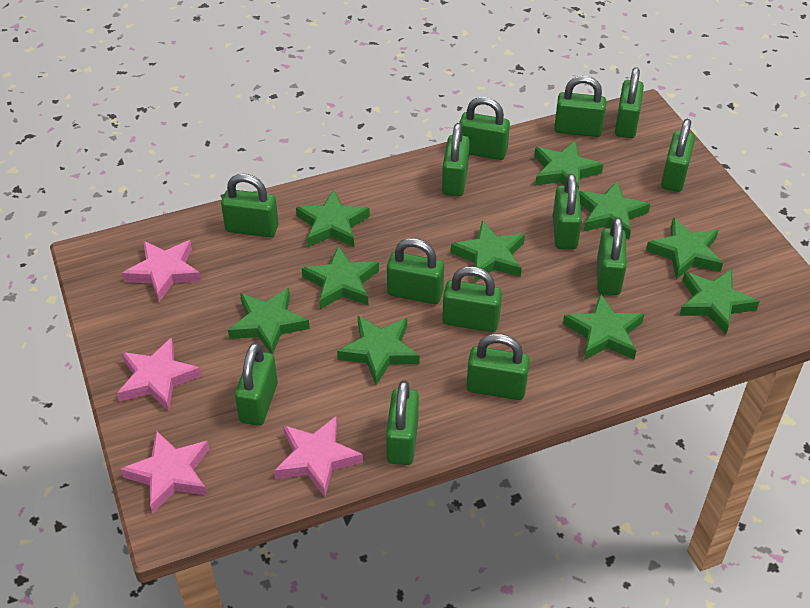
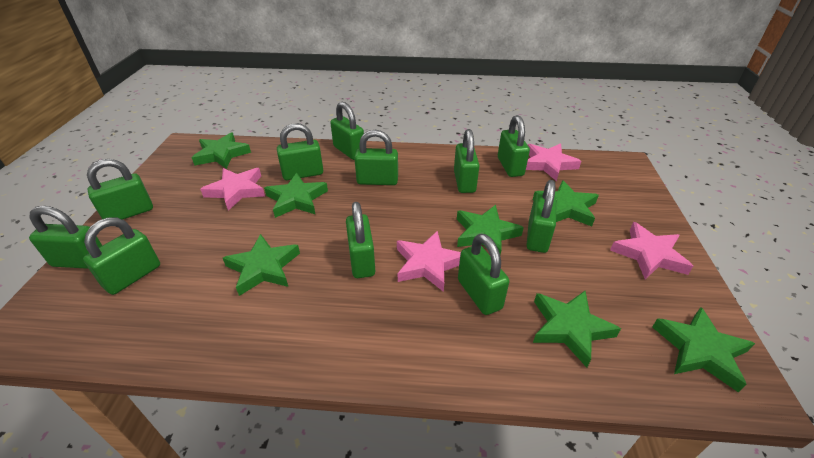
green padlock: 13 -> 11
green star: 10 -> 7

